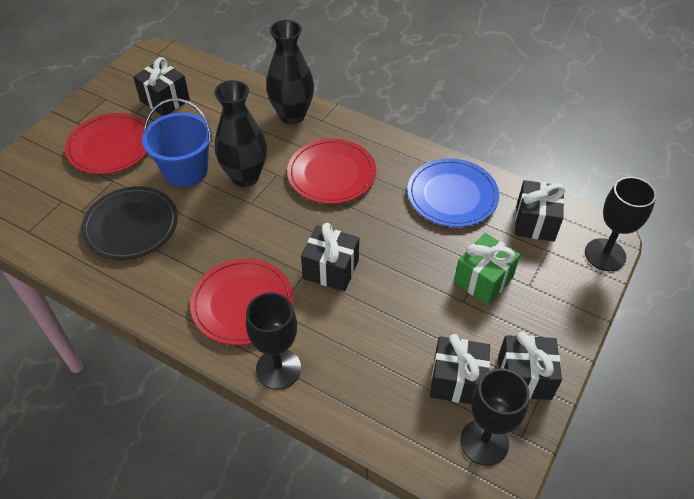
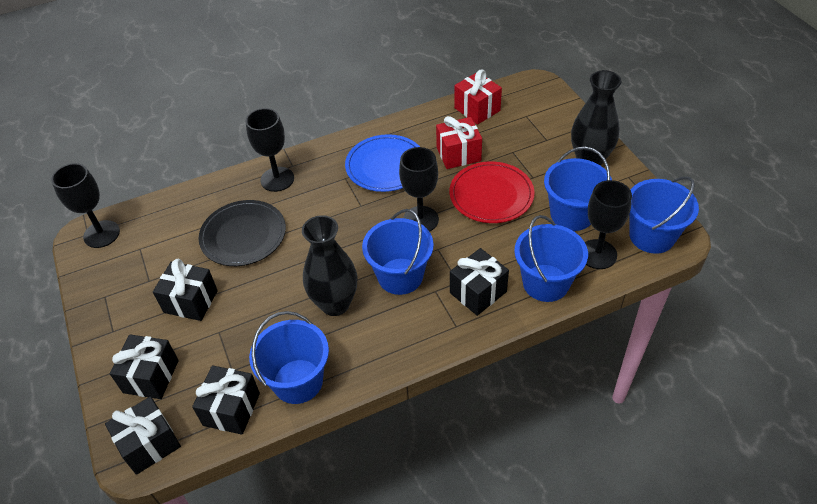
black goblet: 3 -> 4
blue bucket: 1 -> 5
green gift: 1 -> 0
red gift: 0 -> 2
red plate: 3 -> 1

